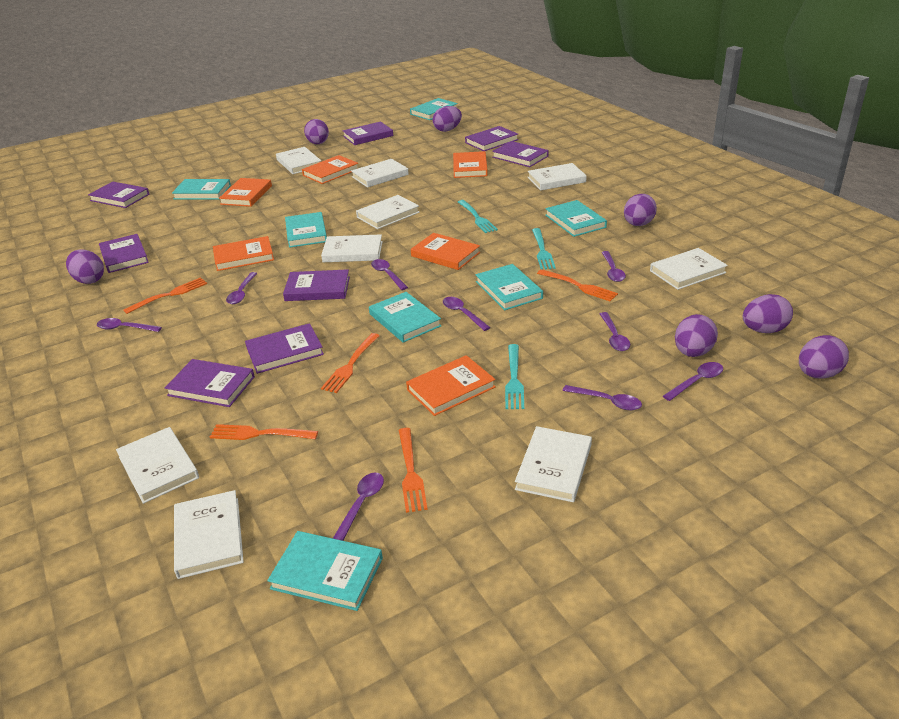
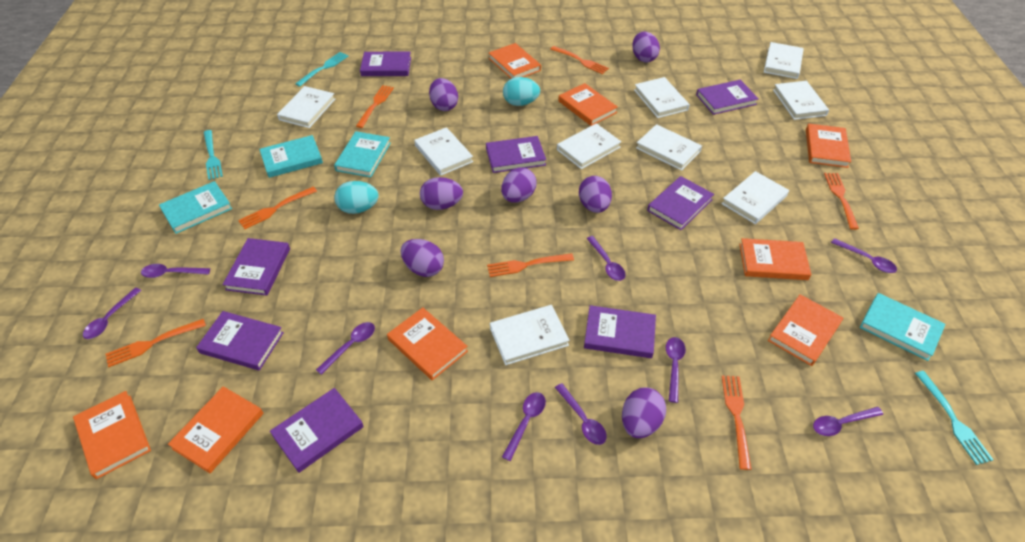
orange book: 6 -> 8
orange fork: 5 -> 7
turquoise book: 7 -> 4
turquoise egg: 0 -> 2

